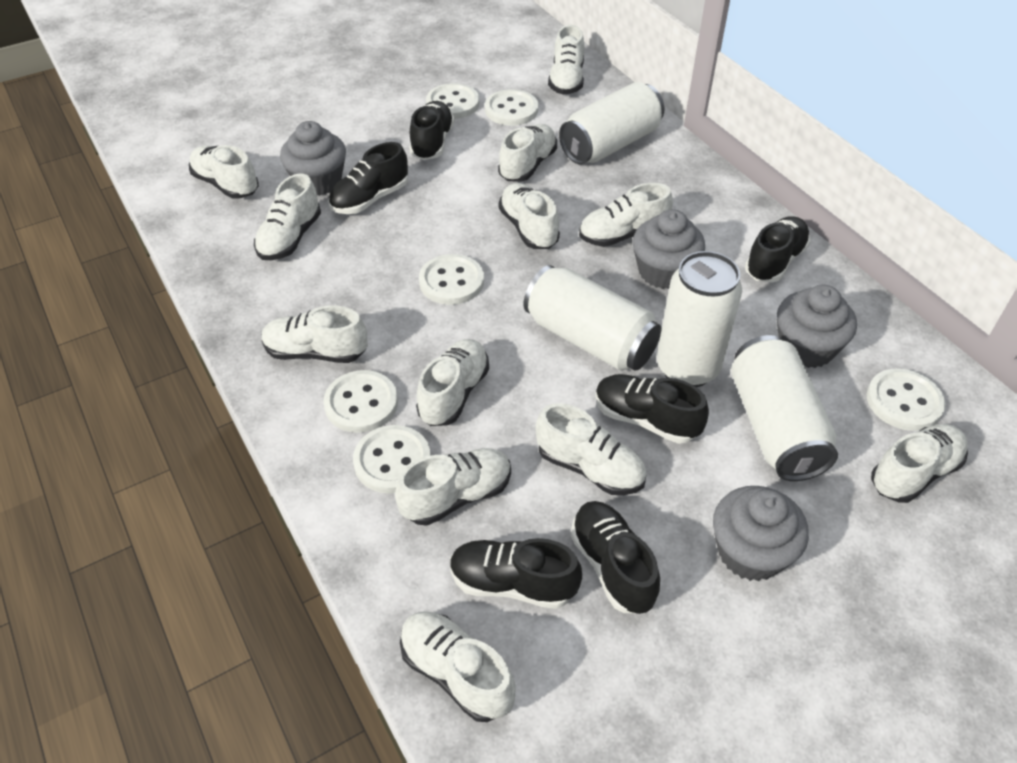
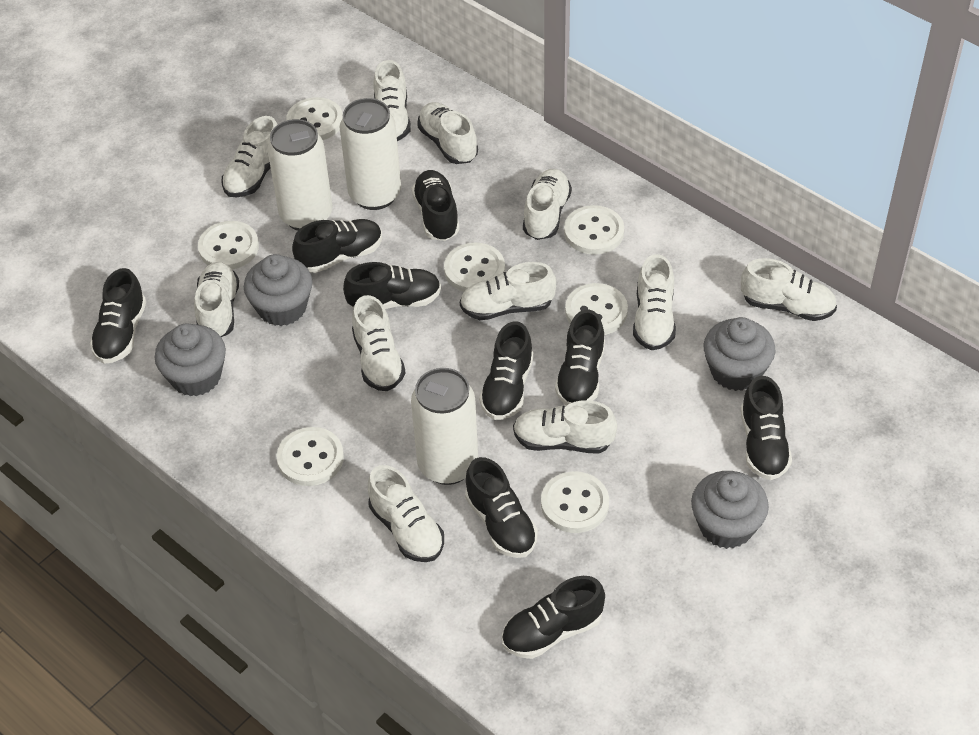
black shoe: 6 -> 9
white button: 6 -> 7
white can: 4 -> 3
white shoe: 12 -> 11

